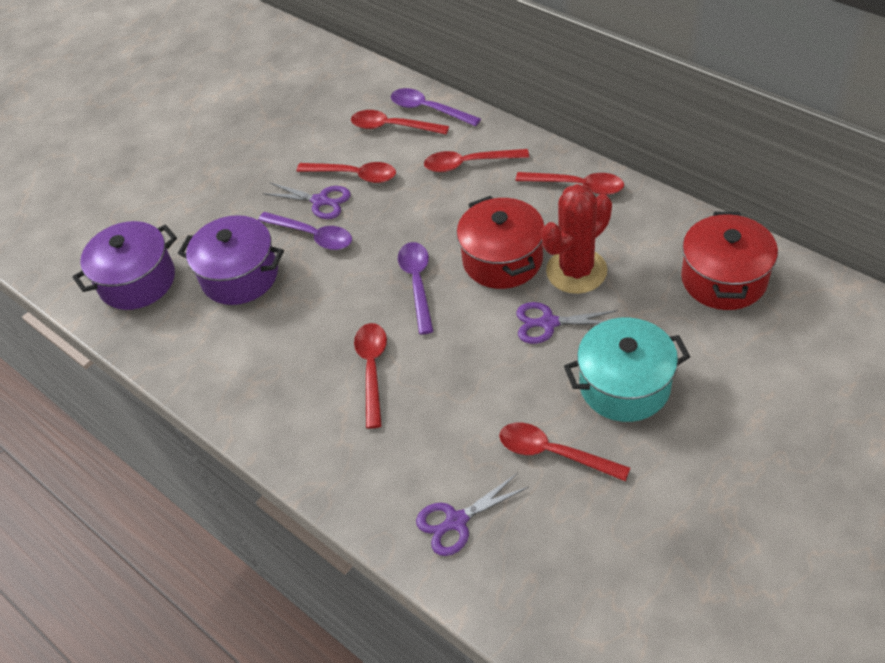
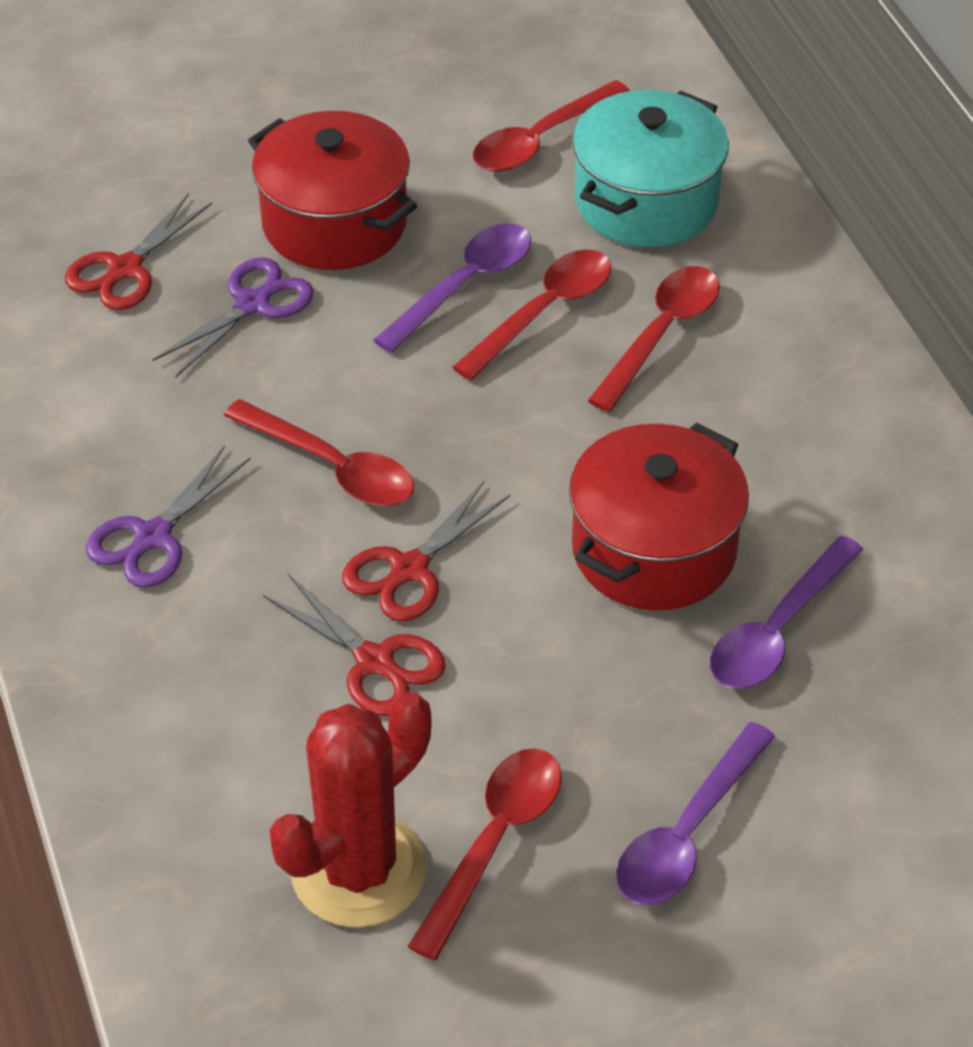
purple pot: 2 -> 0
purple scissors: 3 -> 2
red scissors: 0 -> 3
red spoon: 6 -> 5

